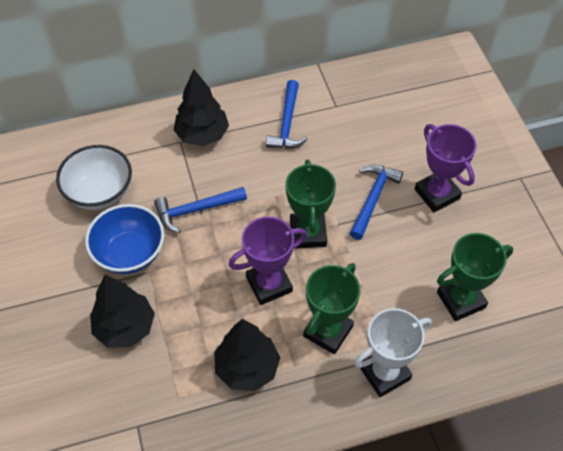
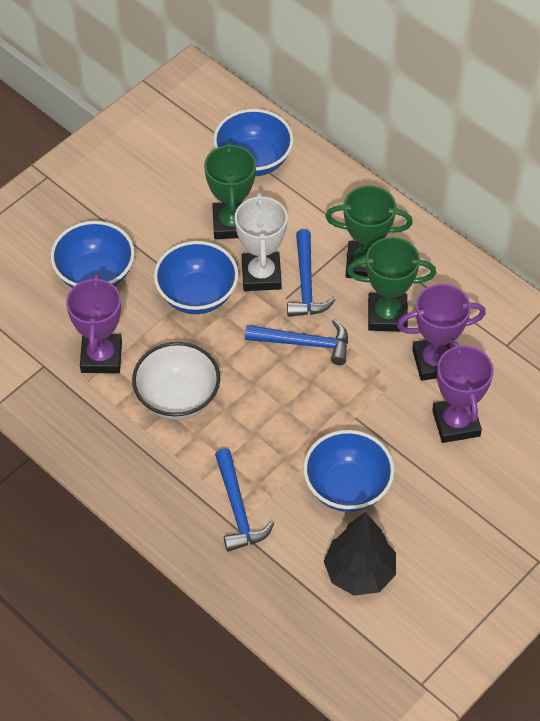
black tree: 3 -> 1
blue bowl: 1 -> 4
purple trophy: 2 -> 3

